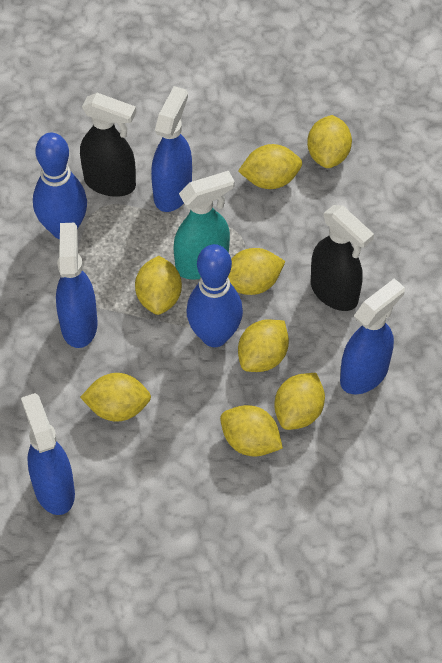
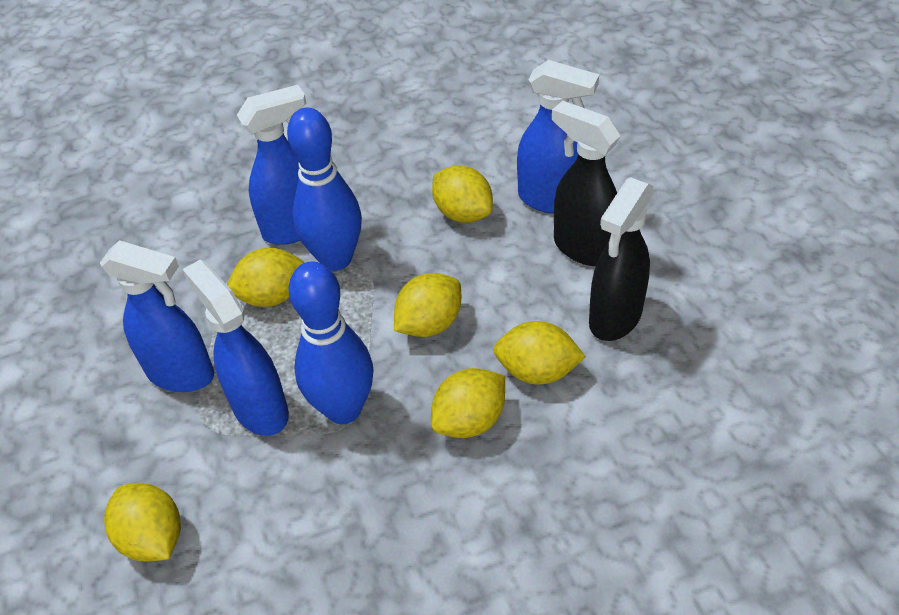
turquoise spray bottle: 1 -> 0
yellow lemon: 8 -> 6

